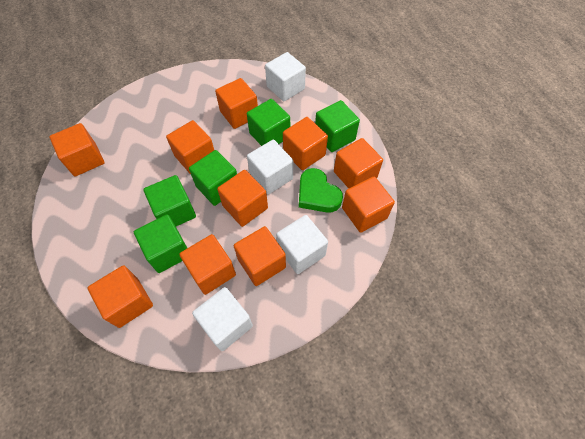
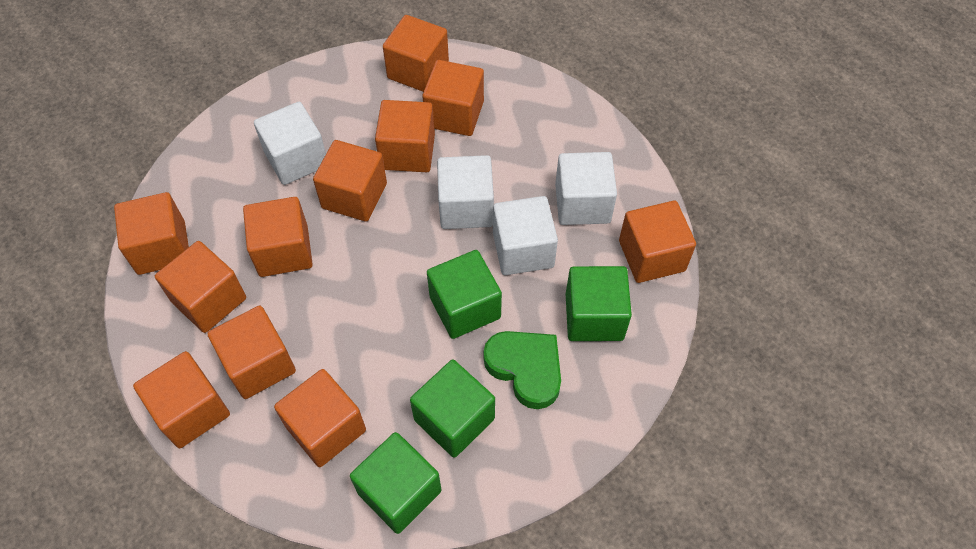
green cube: 5 -> 4
orange cube: 10 -> 11

